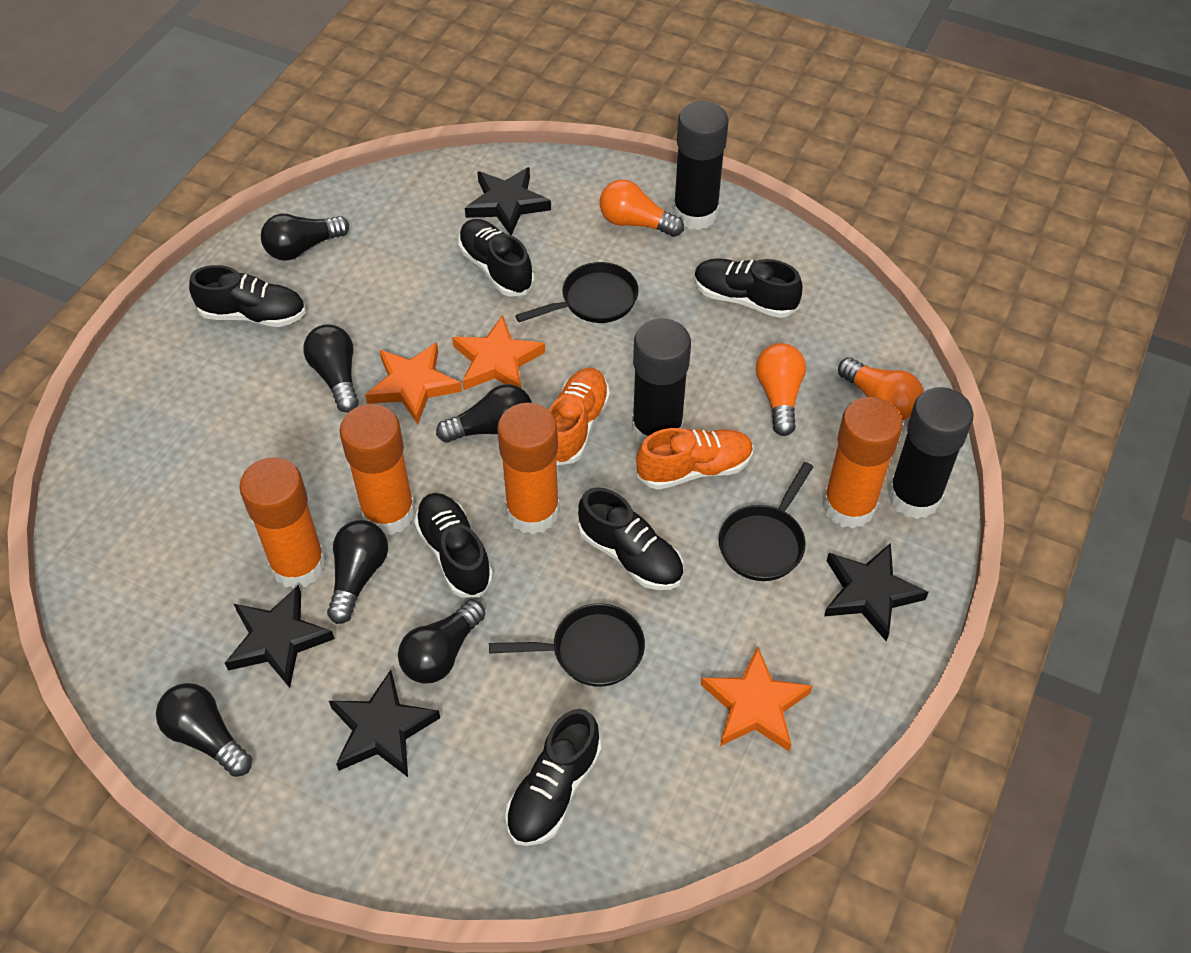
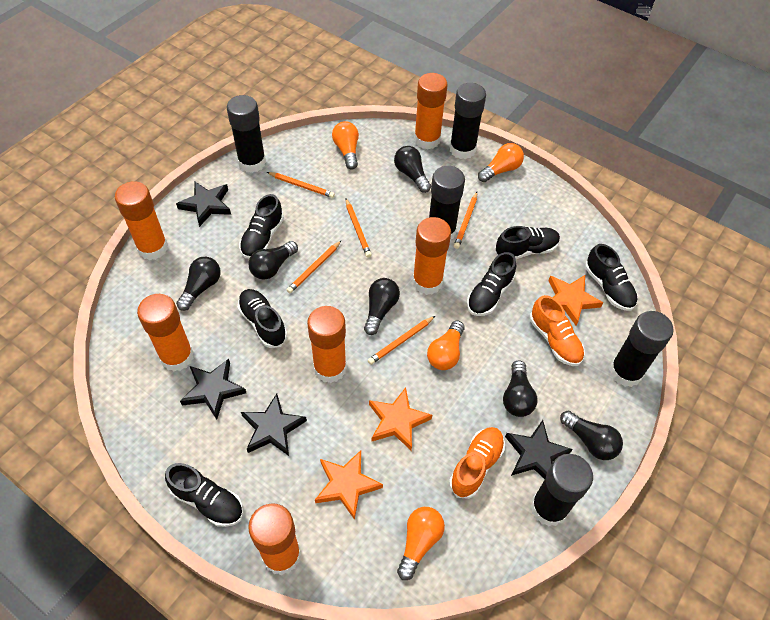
black glue stick: 3 -> 5
black pan: 3 -> 0
orange glue stick: 4 -> 6
orange light bulb: 3 -> 4
orange pencil: 0 -> 5

